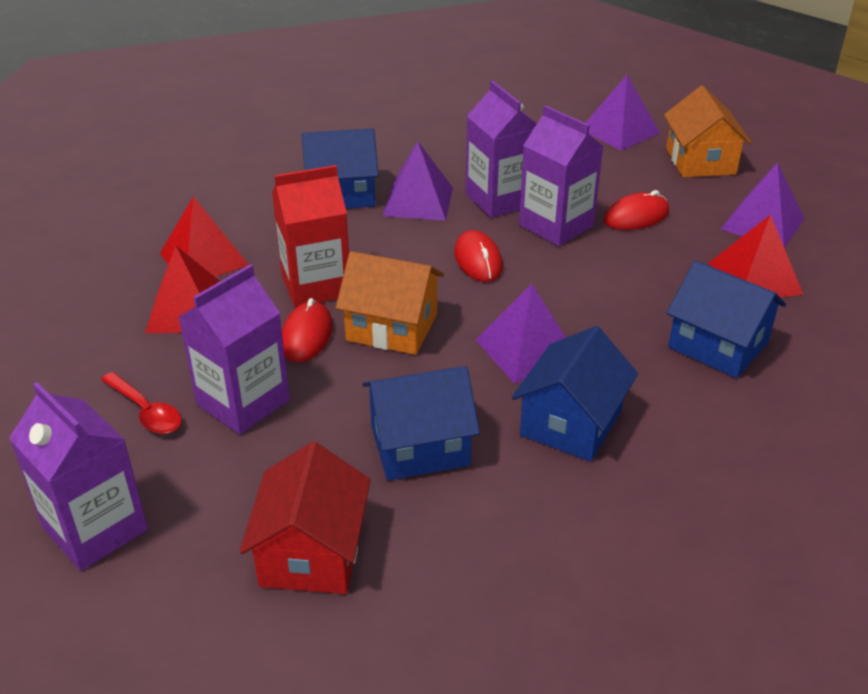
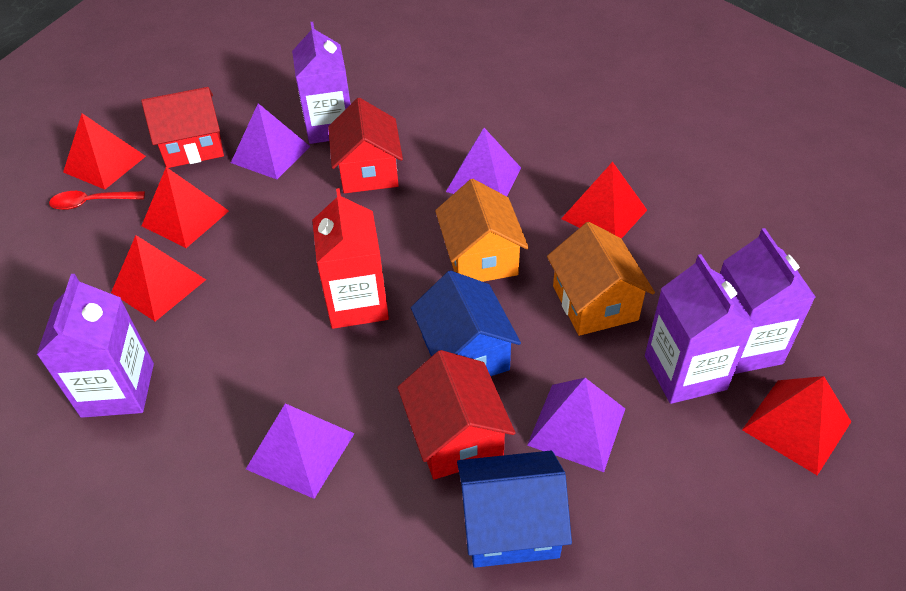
blue house: 4 -> 2
red house: 1 -> 3
red mouse: 3 -> 0
red pyramid: 3 -> 5

